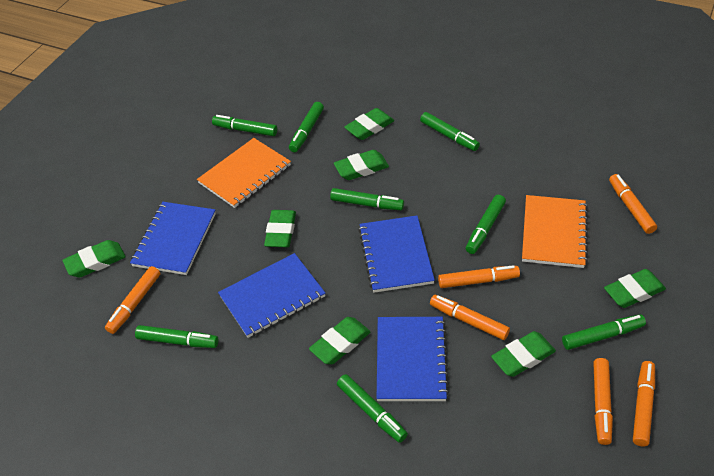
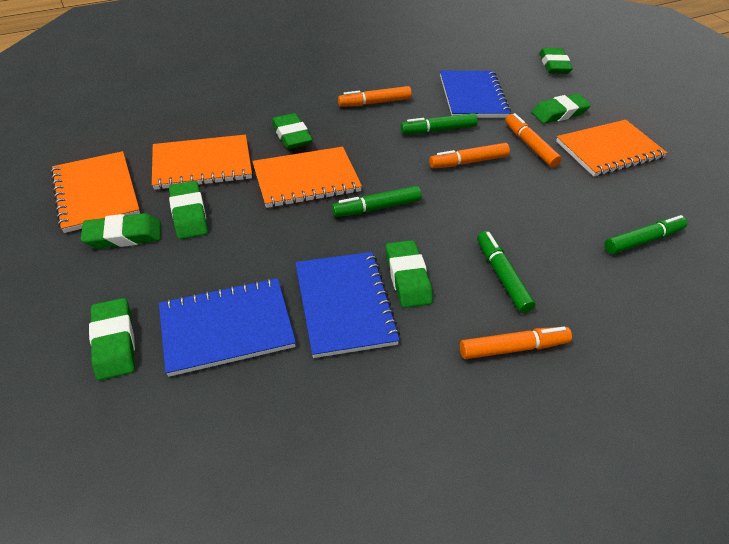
blue notebook: 4 -> 3
green marker: 8 -> 4
orange marker: 6 -> 4
orange notebook: 2 -> 4

